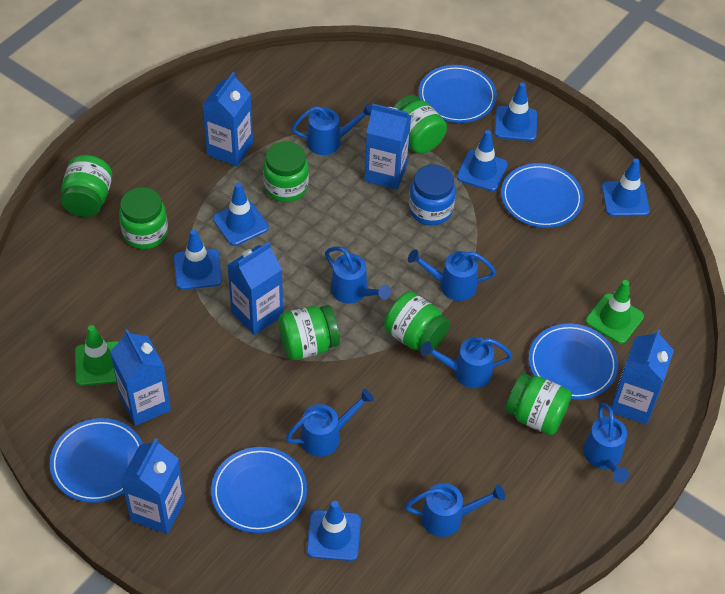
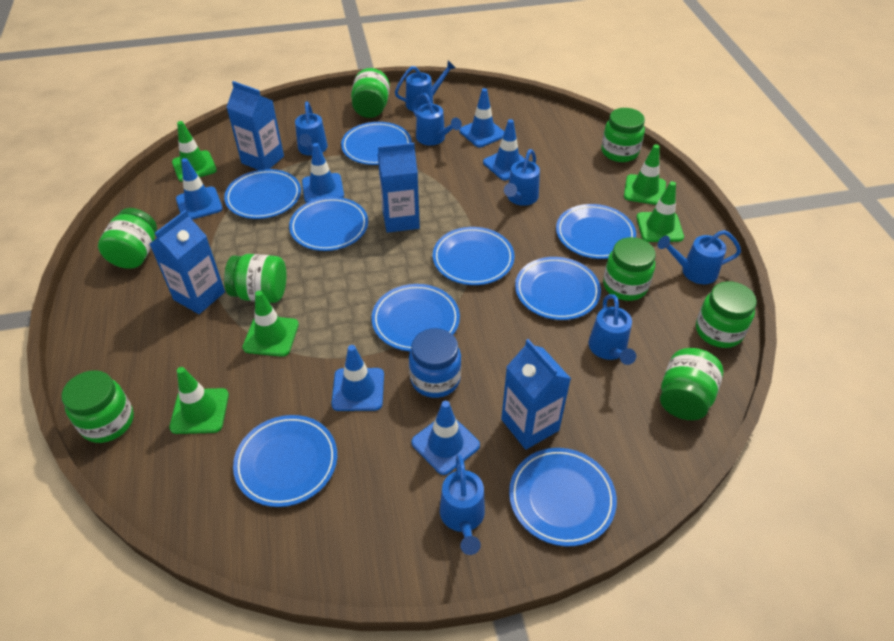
blue carton: 6 -> 4
blue plate: 5 -> 9
green jar: 7 -> 8
green traffic cone: 2 -> 5

